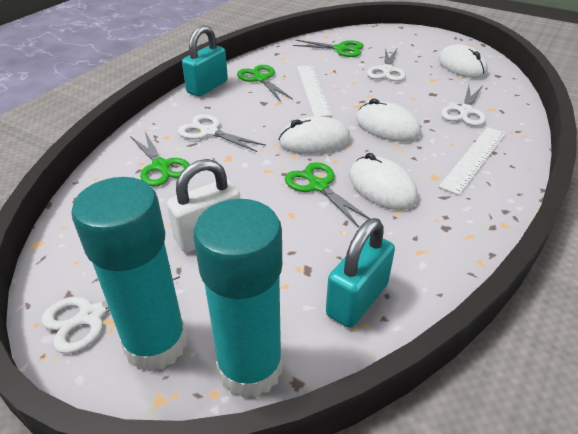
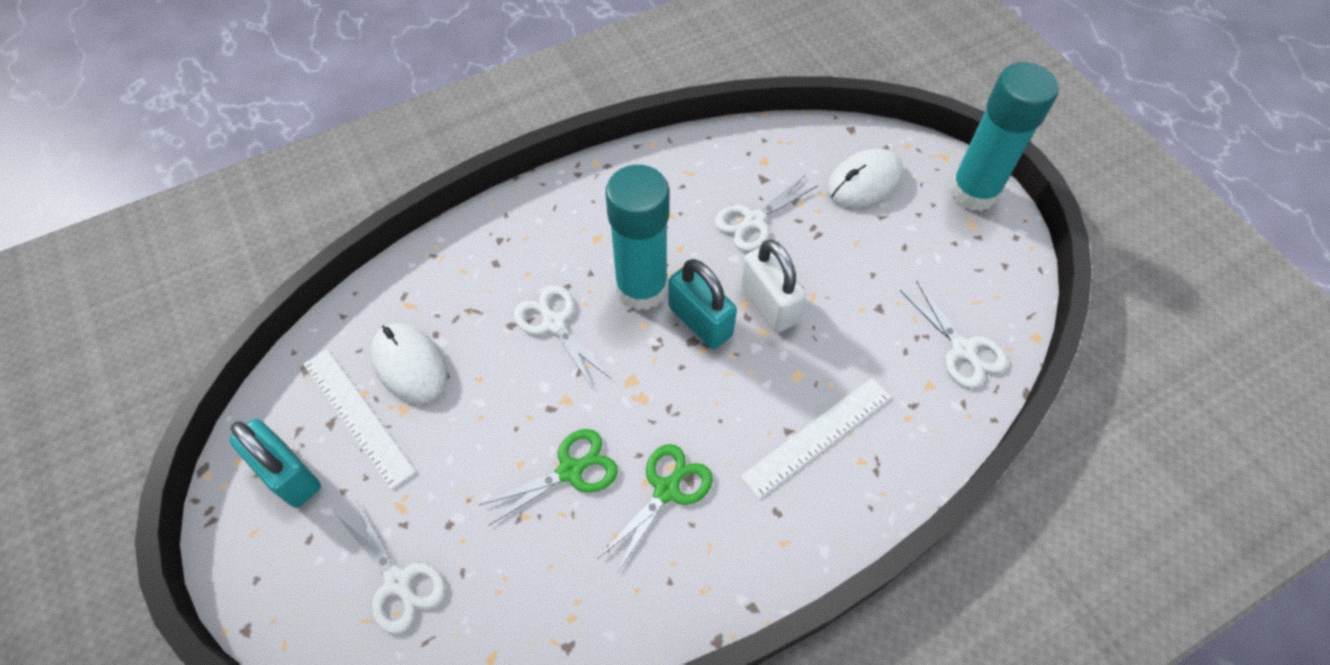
green scissors: 4 -> 2
white mouse: 4 -> 2

